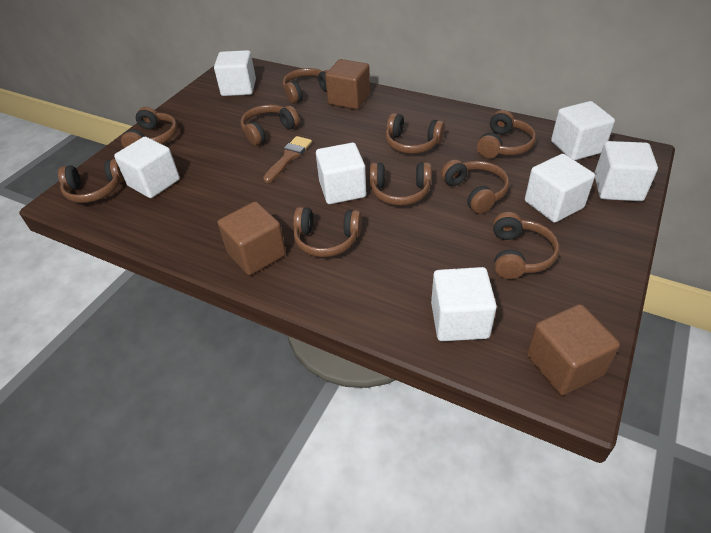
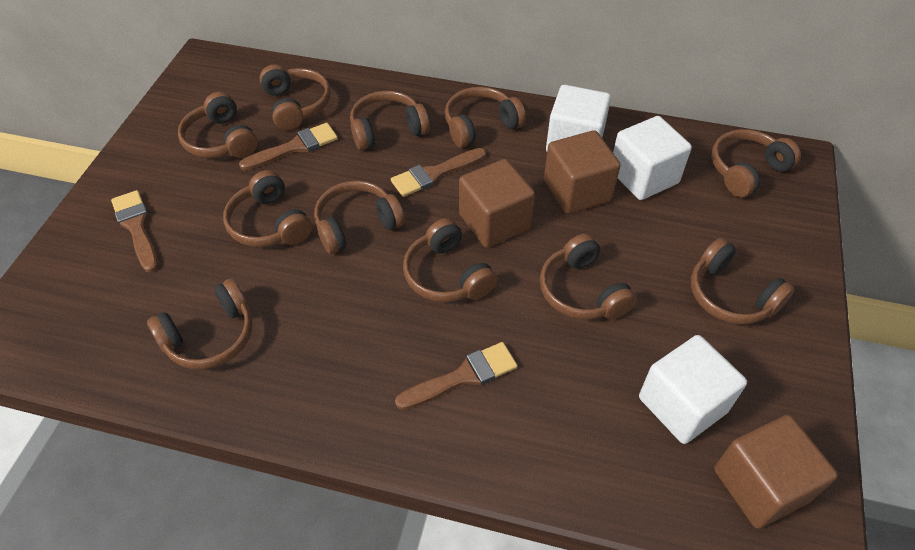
brown brush: 1 -> 4
brown headphones: 10 -> 11
white cube: 7 -> 3

